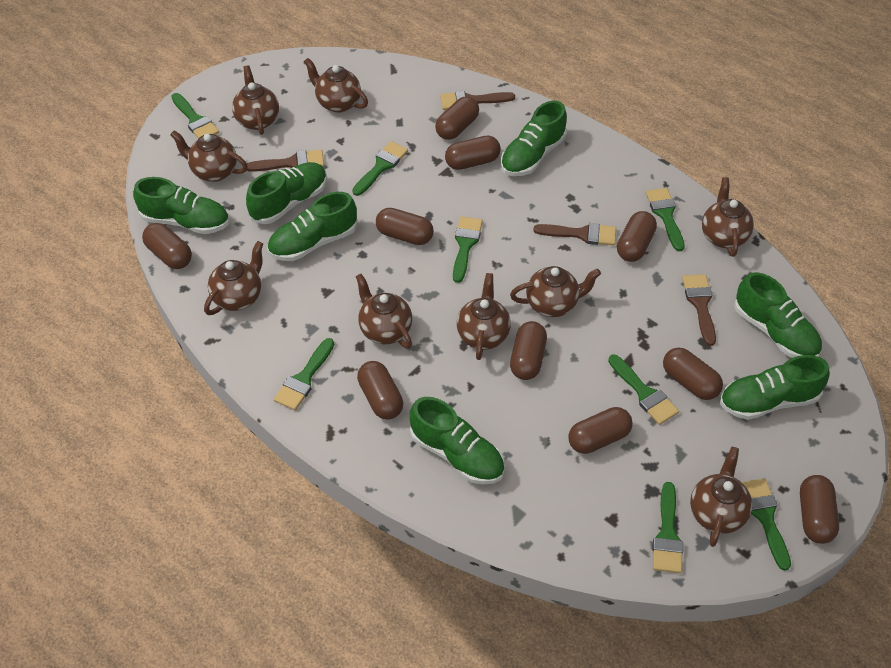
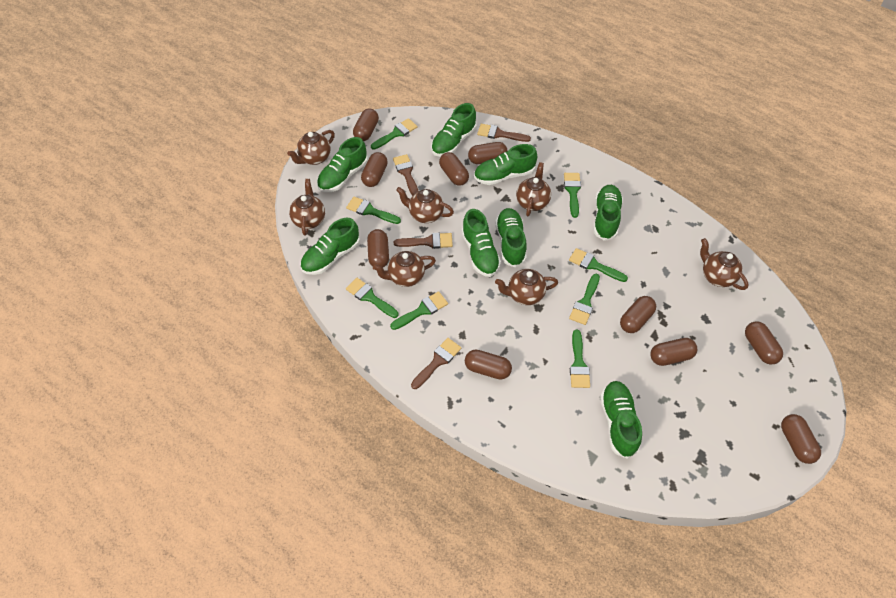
brown teapot: 9 -> 7
green shoe: 7 -> 8

